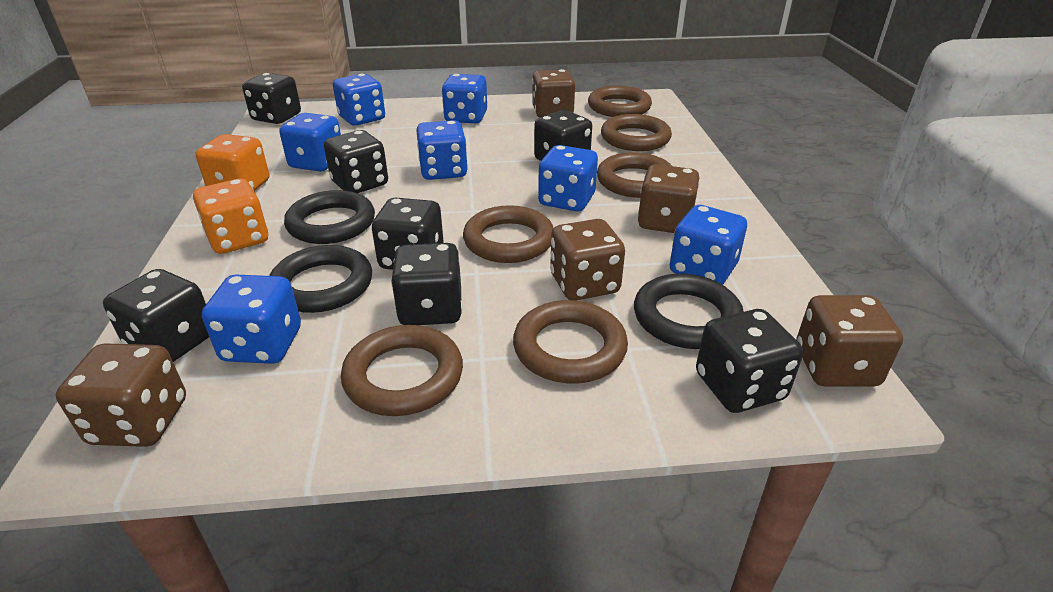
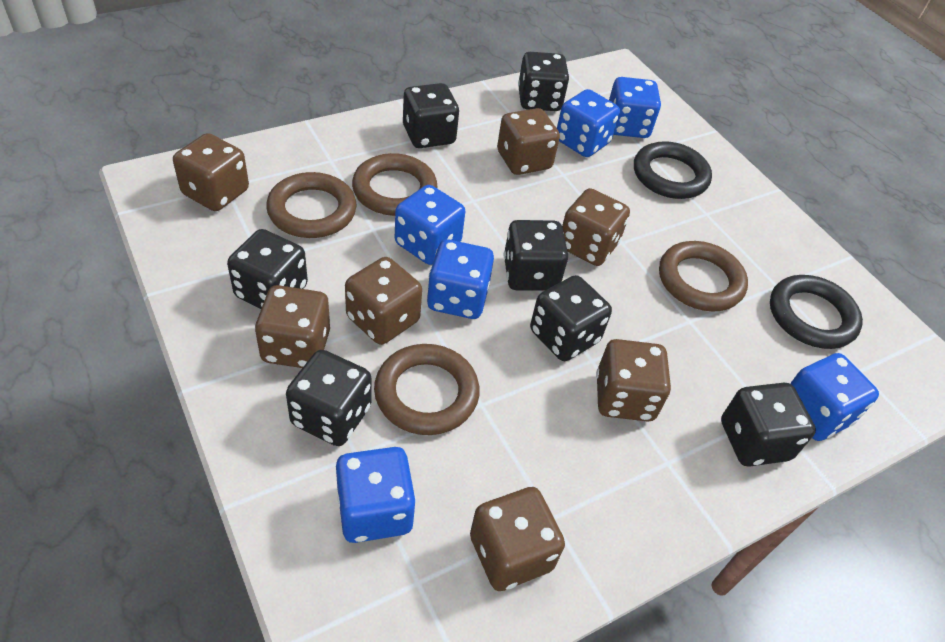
black ring: 3 -> 2
blue dice: 7 -> 6
brown dice: 5 -> 7
brown ring: 6 -> 4
orange dice: 2 -> 0

